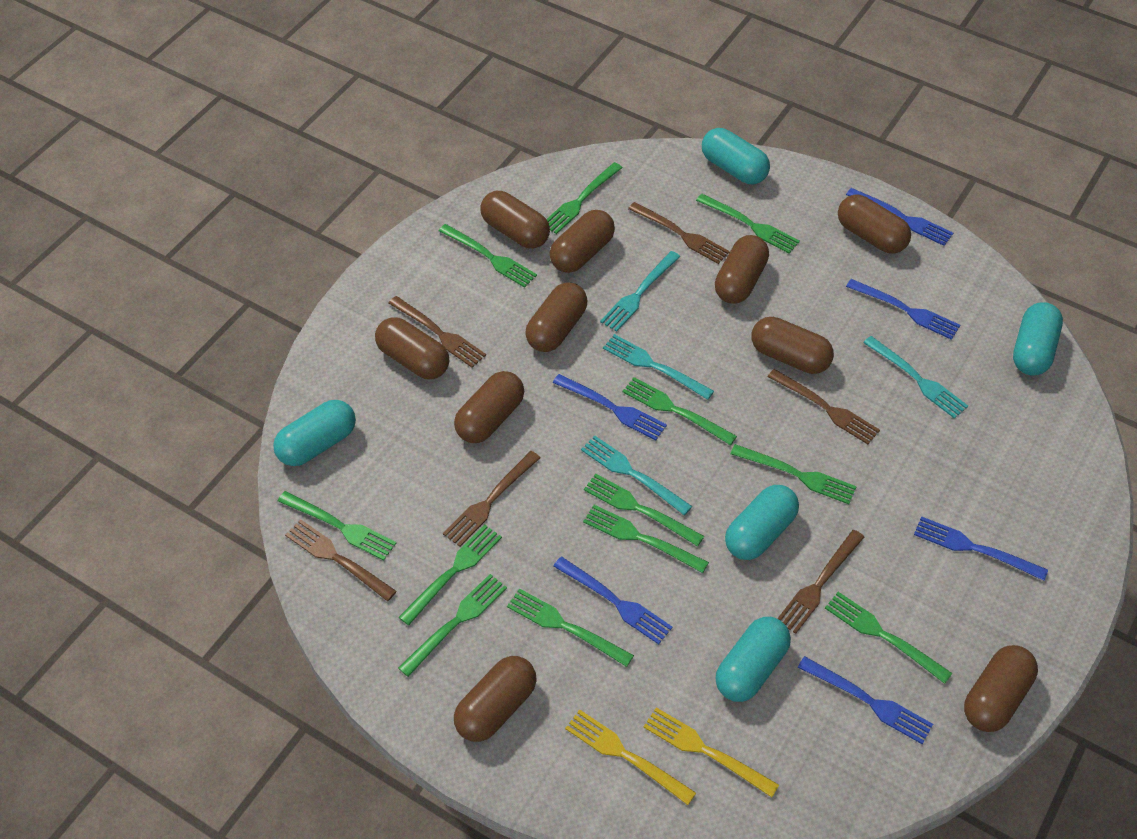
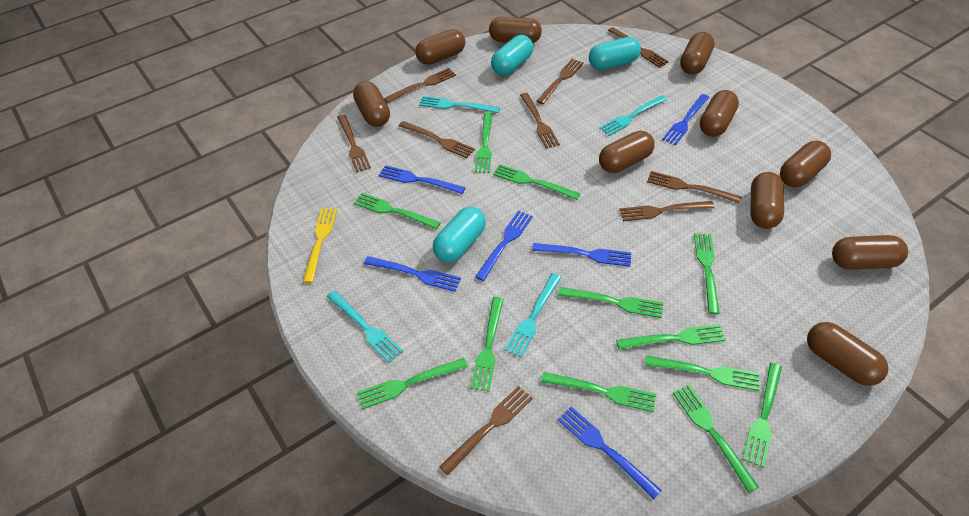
brown fork: 6 -> 9
turquoise capsule: 5 -> 3
yellow fork: 2 -> 1

